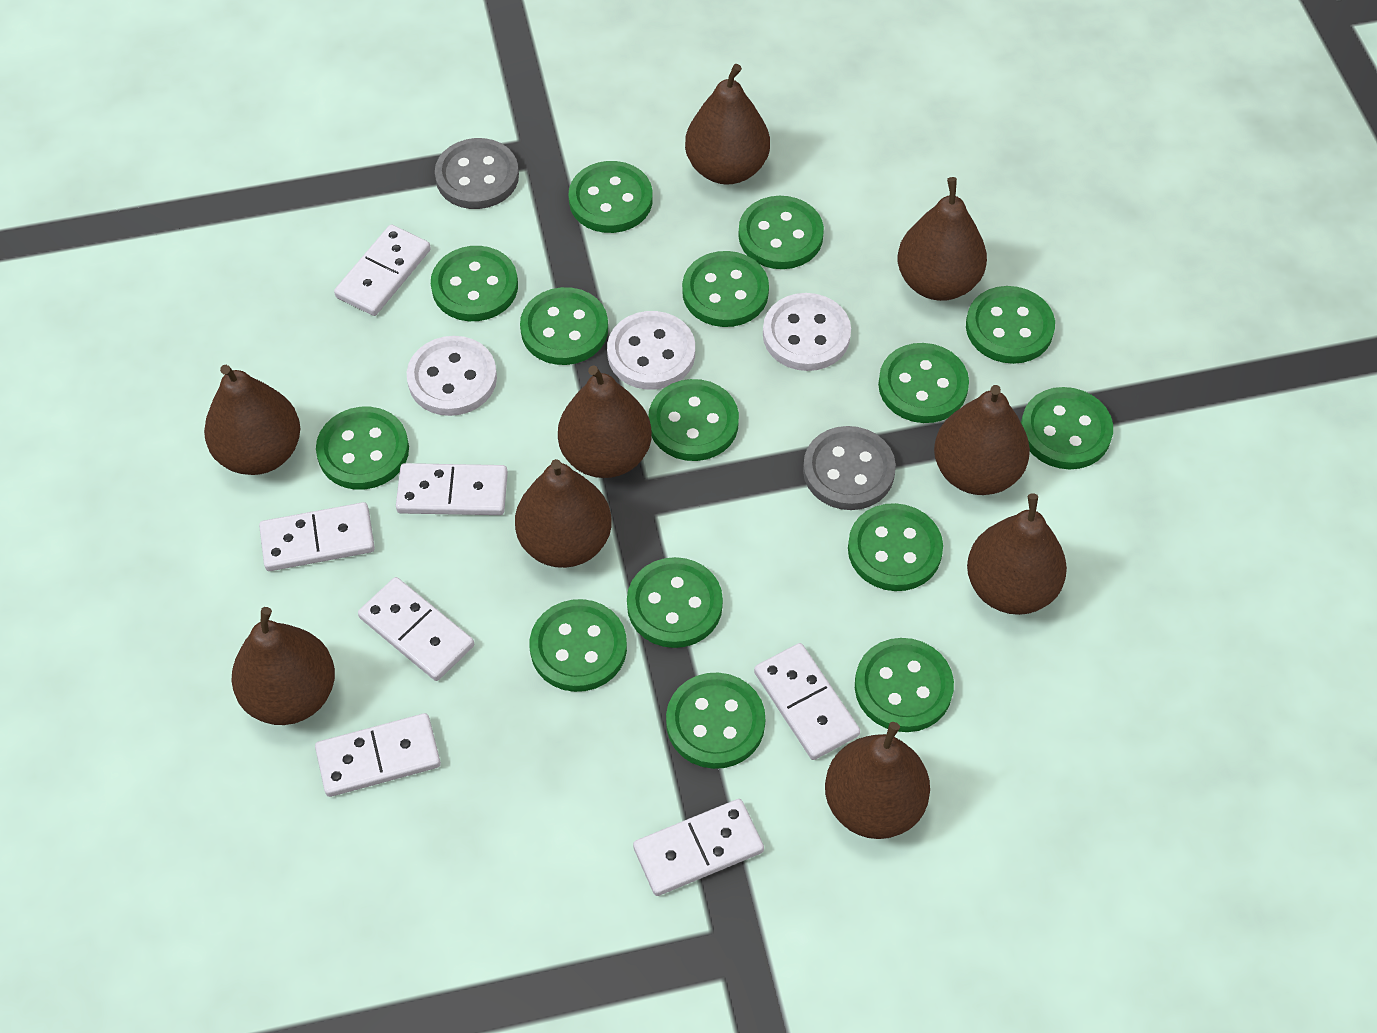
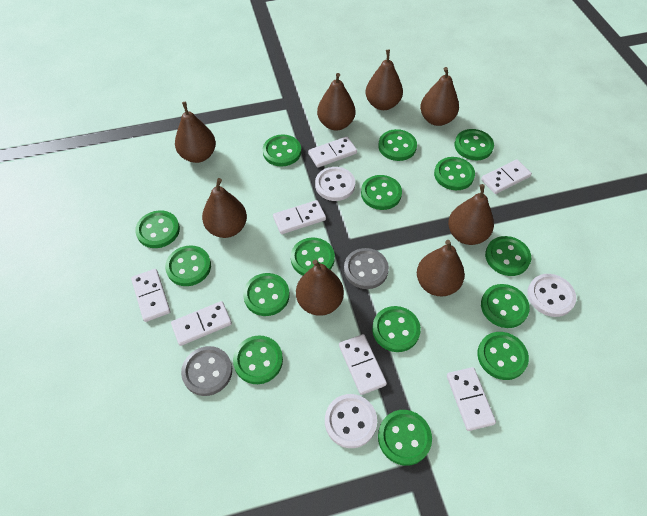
brown pear: 9 -> 8

